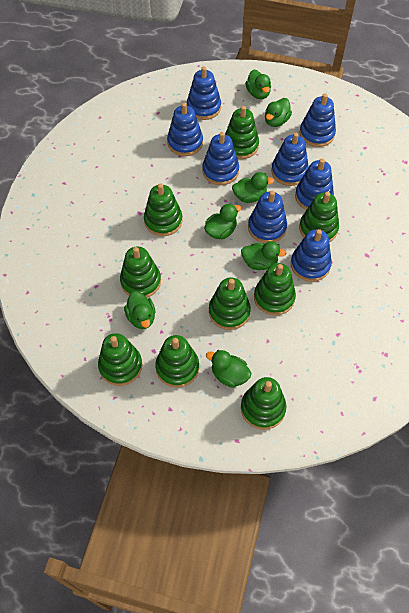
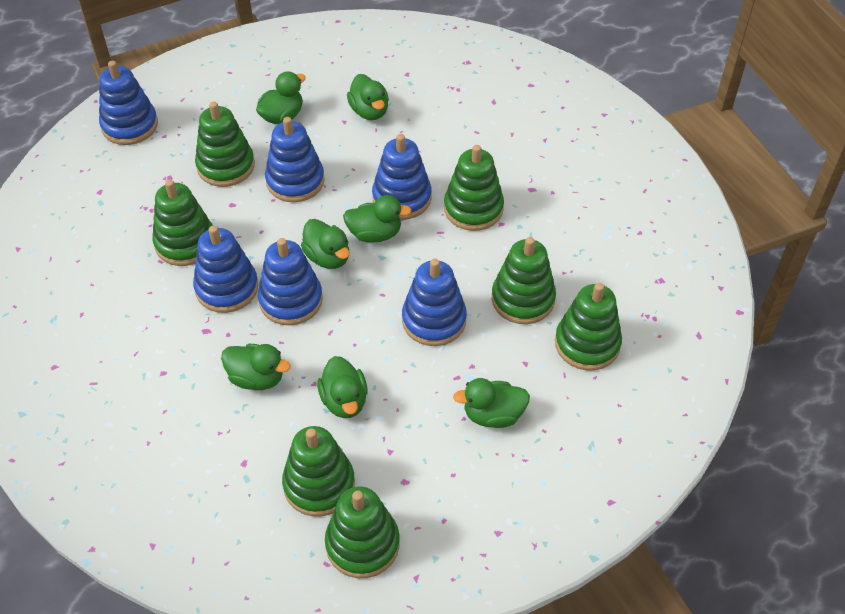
blue stacking toy: 8 -> 6
green stacking toy: 9 -> 7

